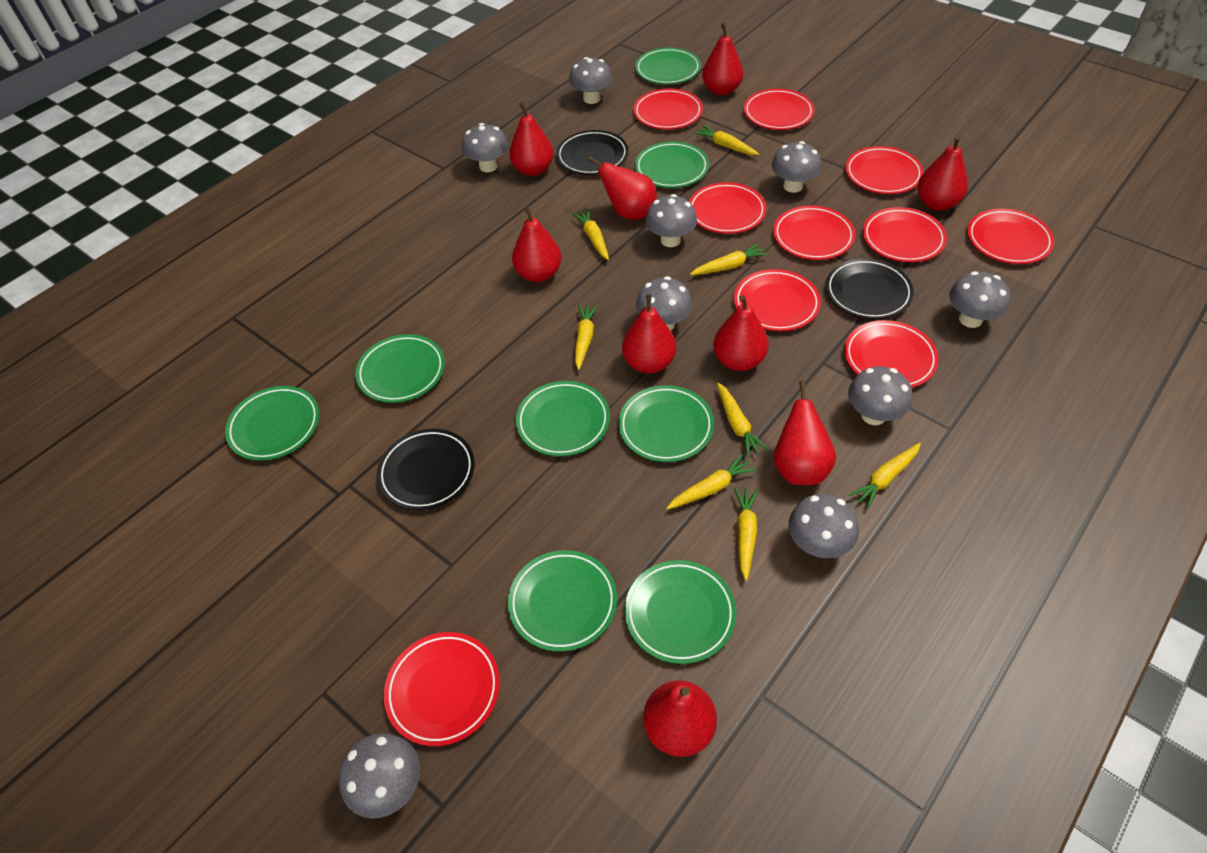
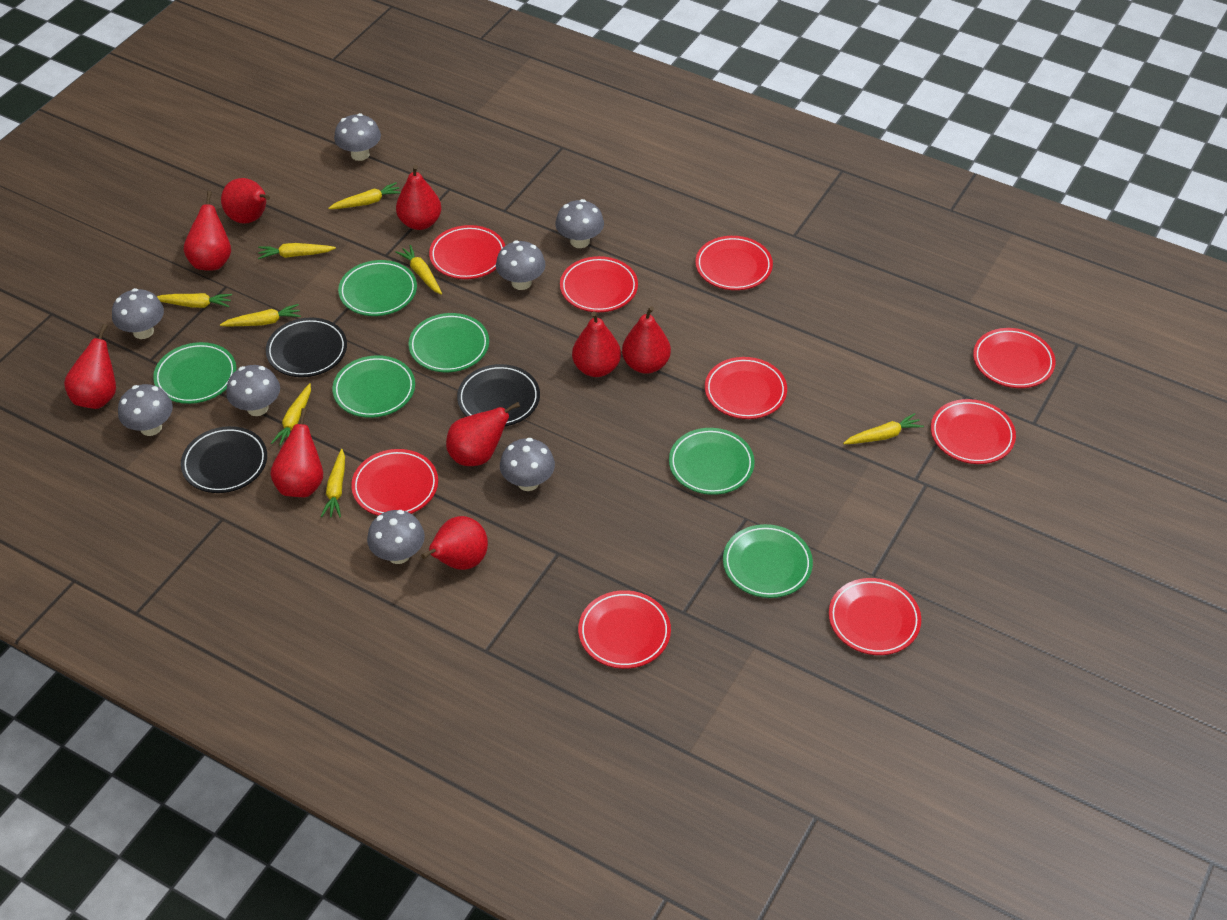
green plate: 8 -> 6
grey mushroom: 9 -> 8
red plate: 10 -> 9

